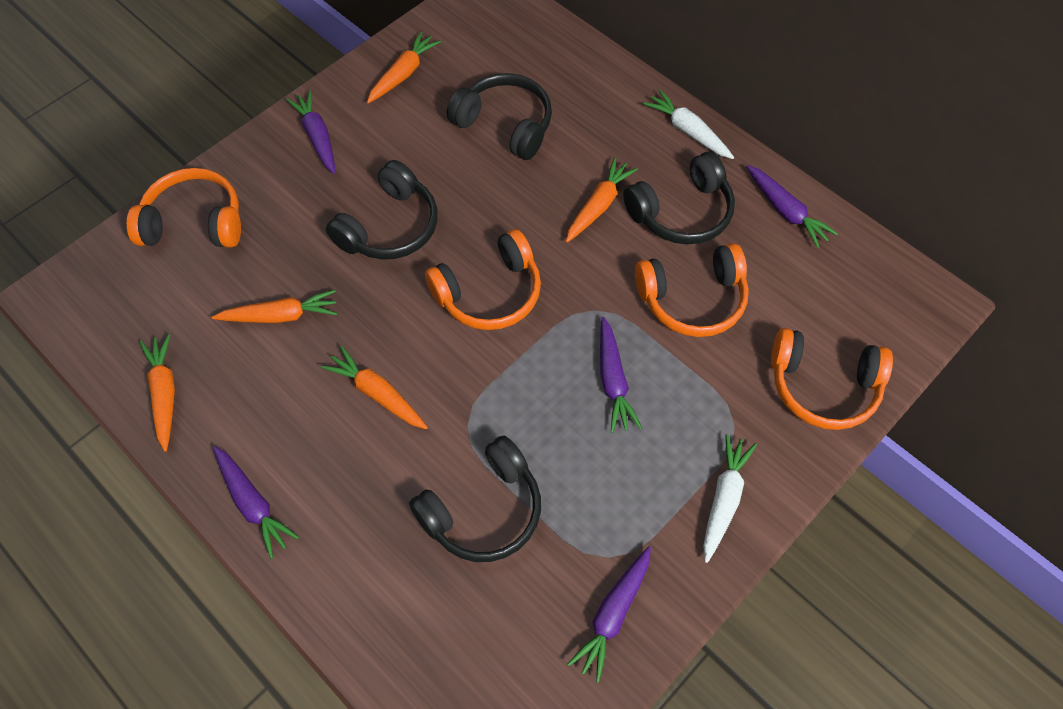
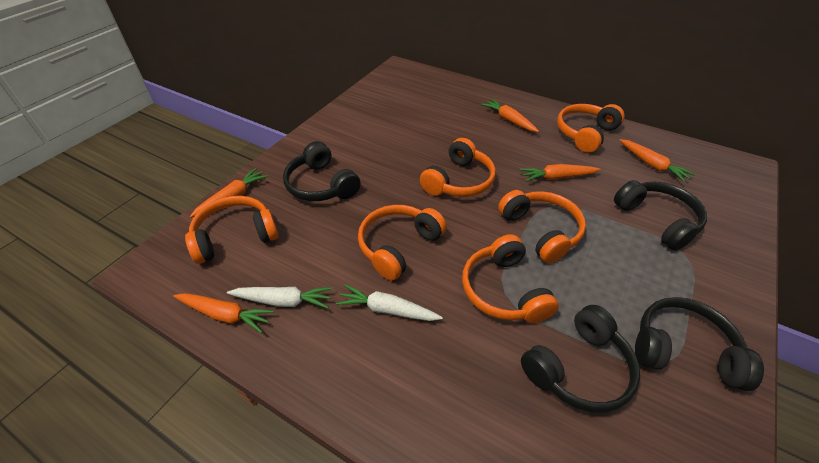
orange headphones: 4 -> 6
purple carrot: 5 -> 0

